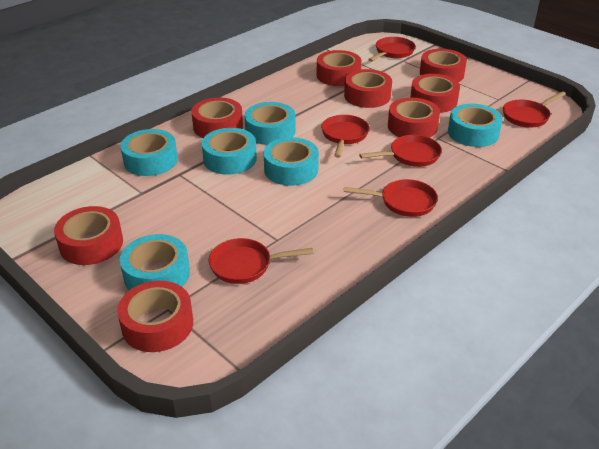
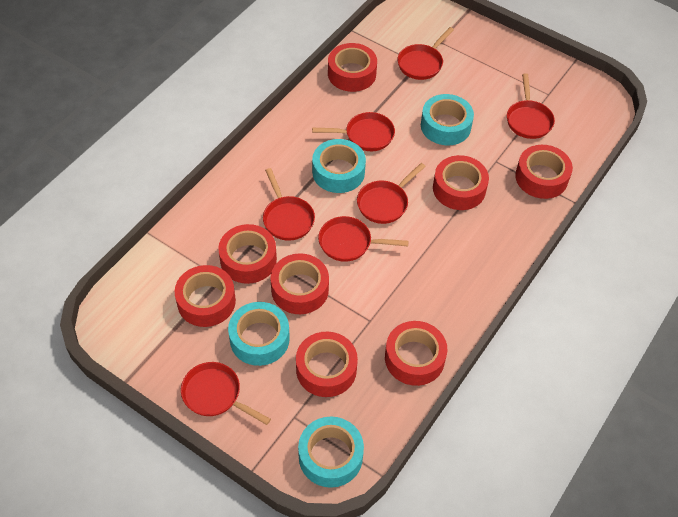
red pan: 6 -> 7
turquoise tape: 6 -> 4

